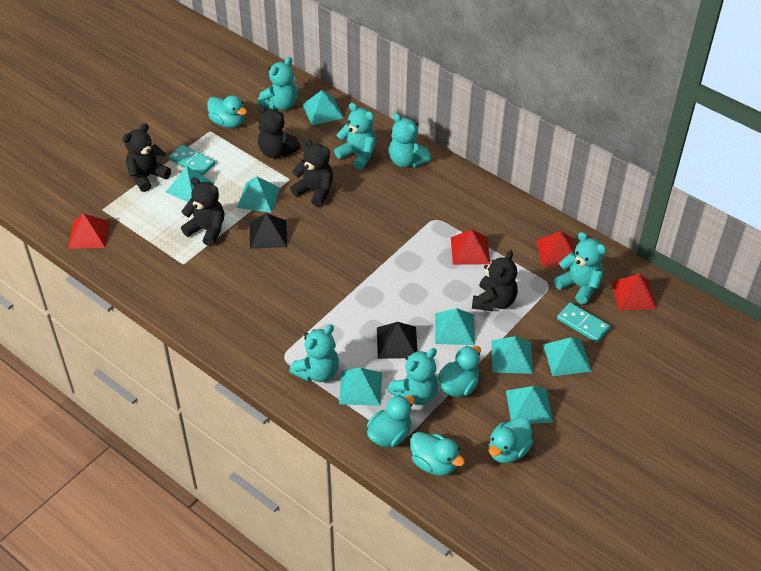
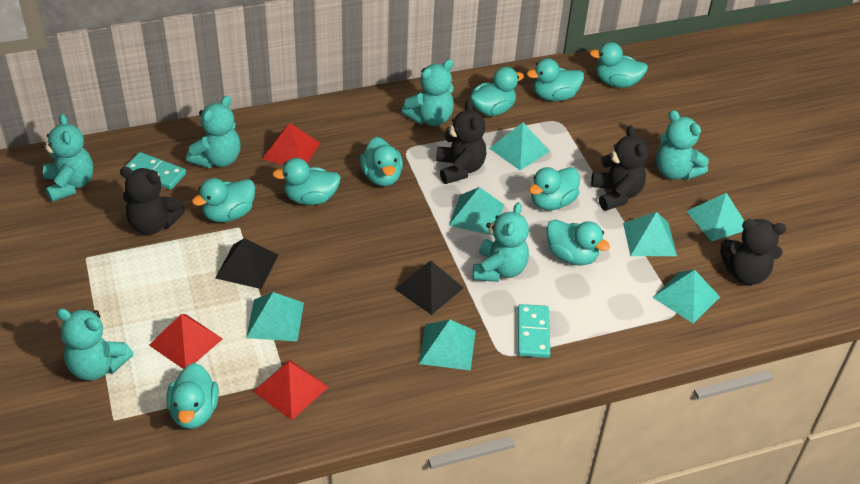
black teddy bear: 5 -> 4
red pyramid: 4 -> 3
turquoise duck: 5 -> 9
turquoise pyramid: 8 -> 7

